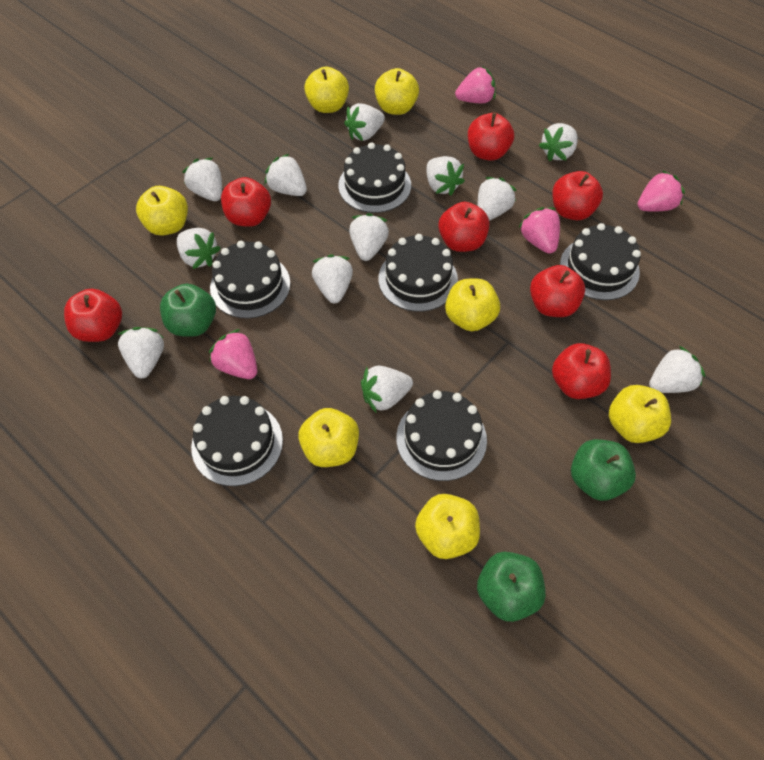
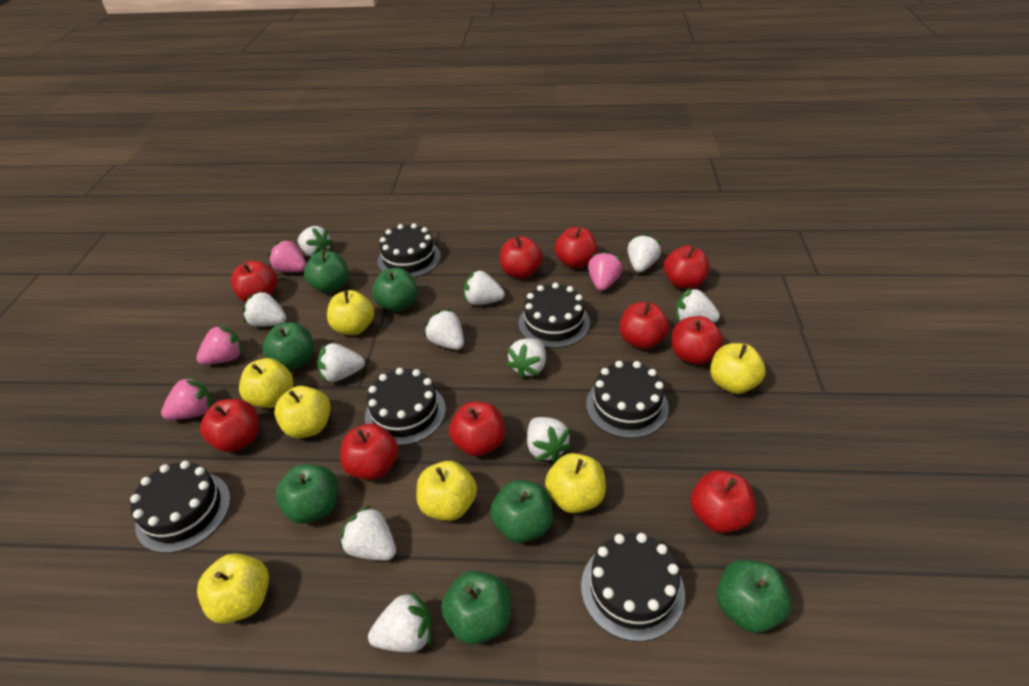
green apple: 3 -> 7
red apple: 7 -> 10
white strawberry: 12 -> 11

